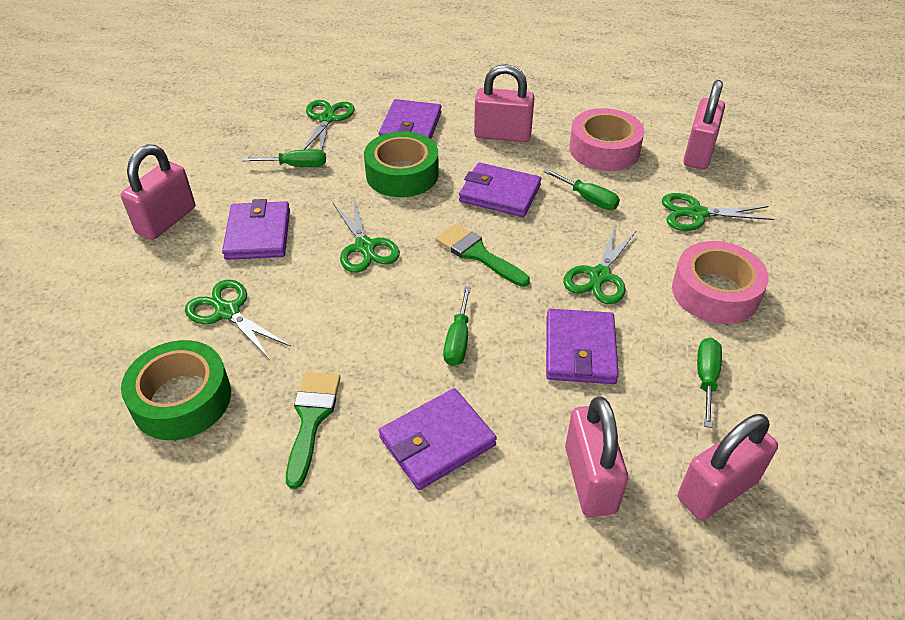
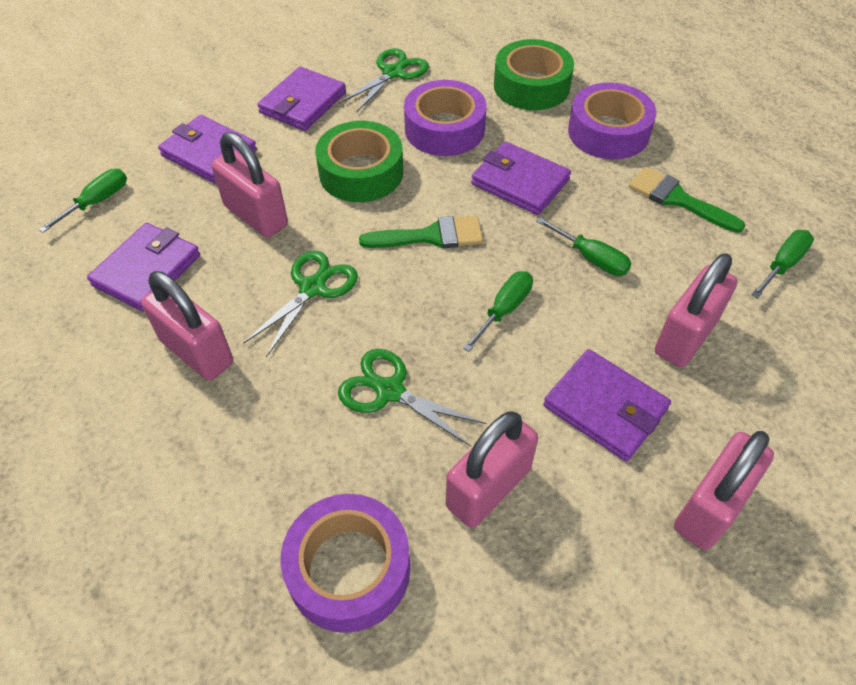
green scissors: 5 -> 3
pink tape: 2 -> 0
purple tape: 0 -> 3

